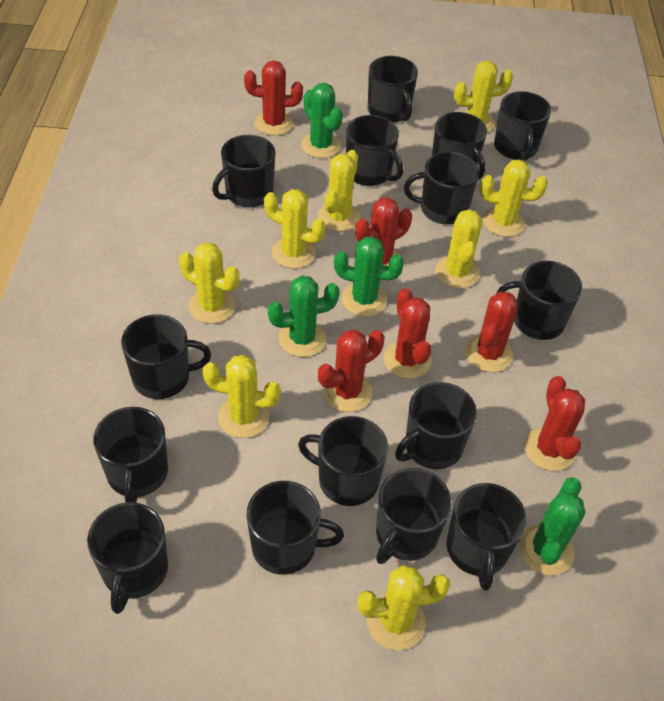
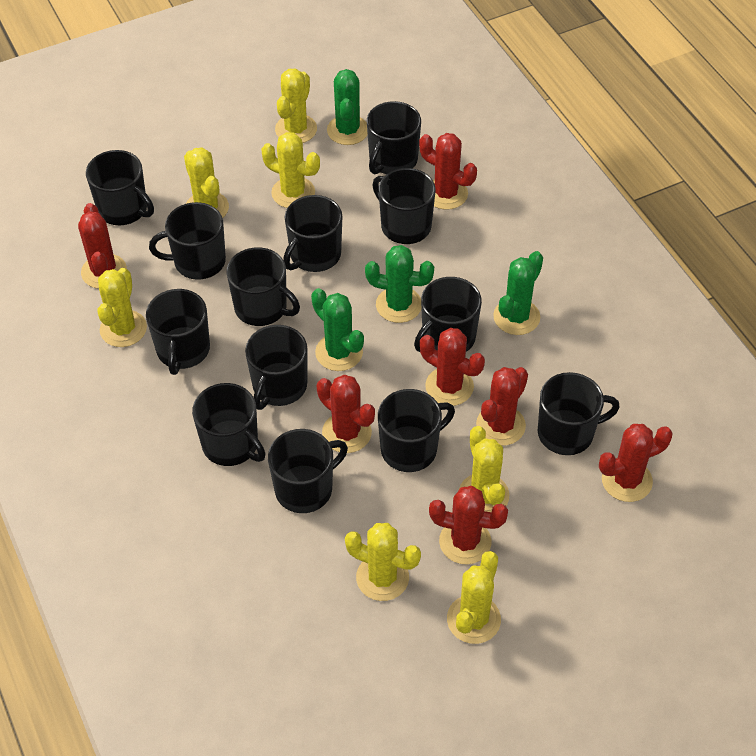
black mug: 15 -> 13
red cactus: 6 -> 7
yellow cactus: 8 -> 7

